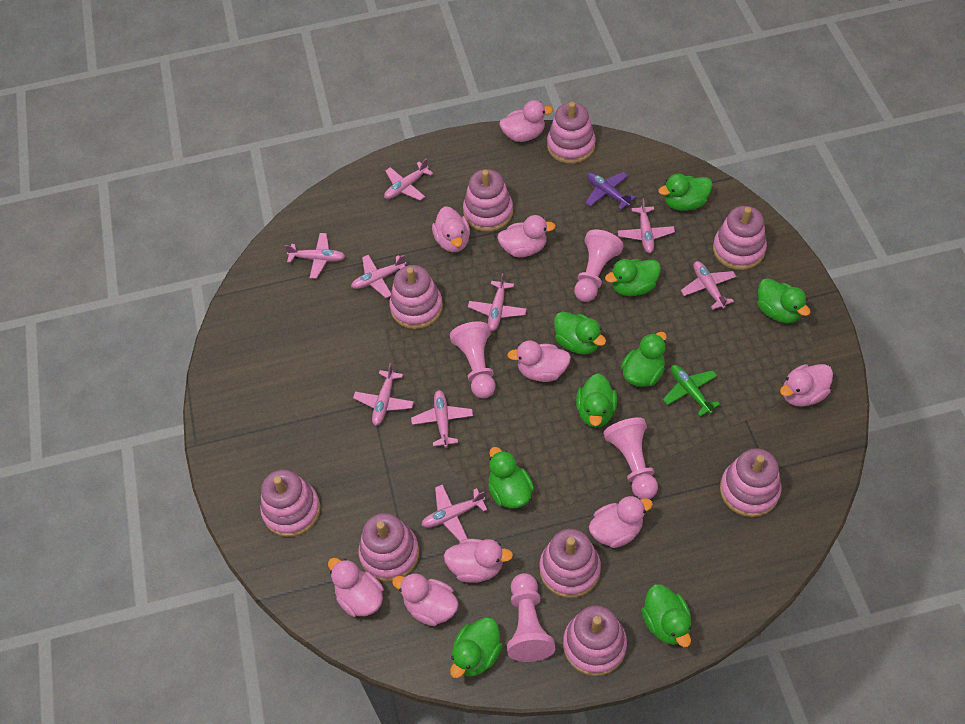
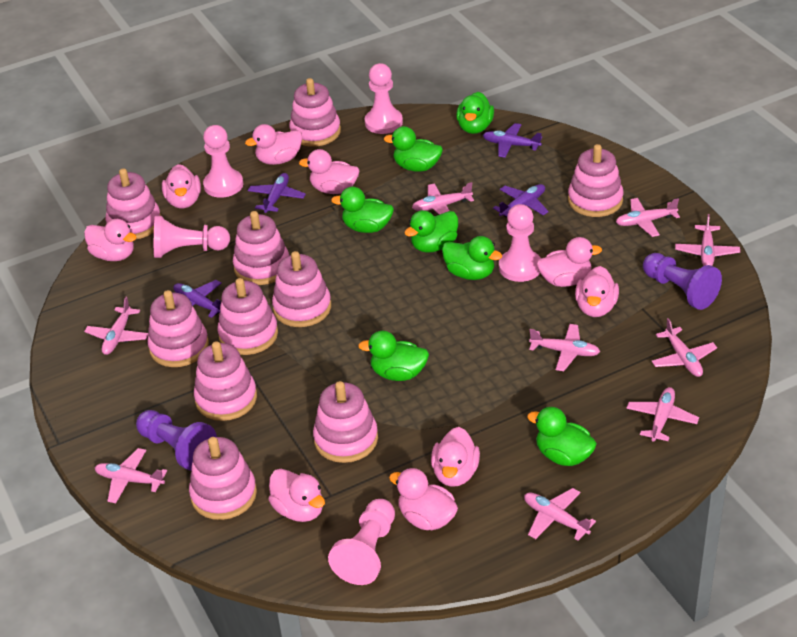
green duck: 9 -> 7
green plane: 1 -> 0
pink pawn: 4 -> 5
pink stacking toy: 9 -> 10
purple pawn: 0 -> 2
purple plane: 1 -> 4

